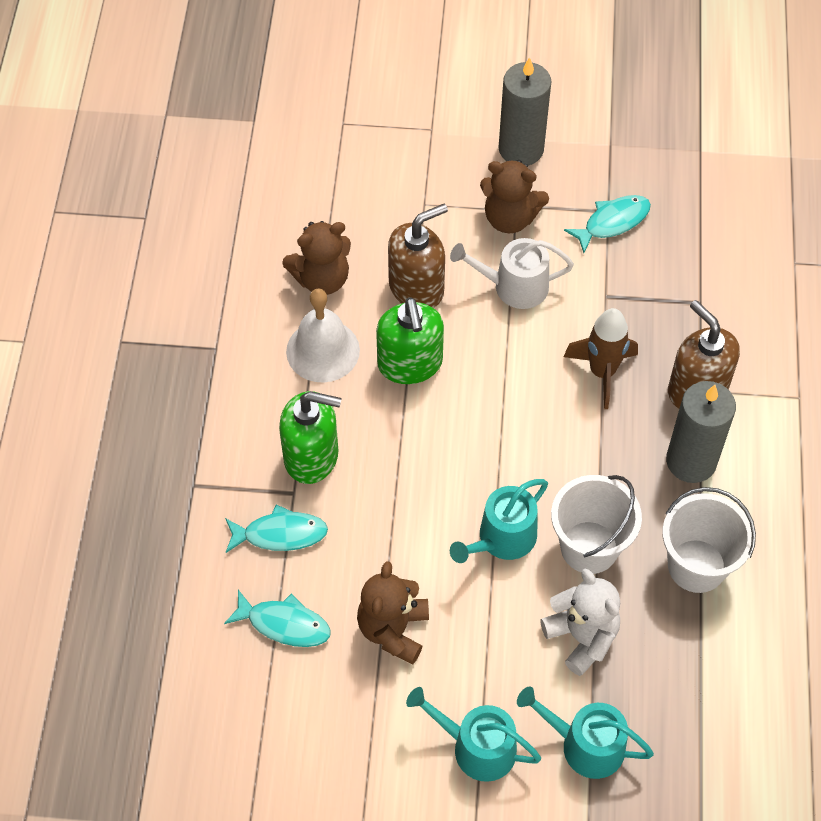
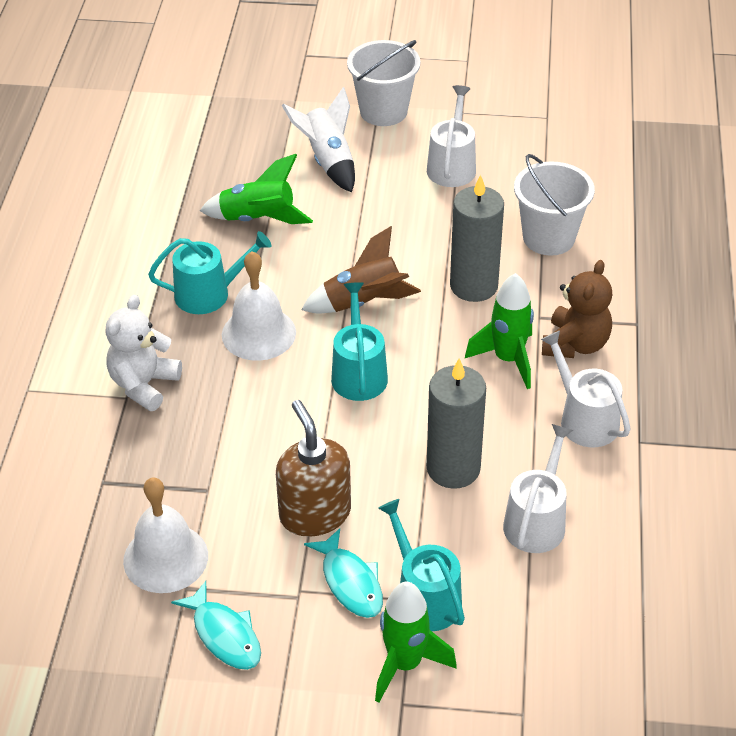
brown soap dispenser: 2 -> 1
brown teddy bear: 3 -> 1
green rocket: 0 -> 3
green soap dispenser: 2 -> 0
turquoise fish: 3 -> 2
white bell: 1 -> 2
white rocket: 0 -> 1
white watering can: 1 -> 3

